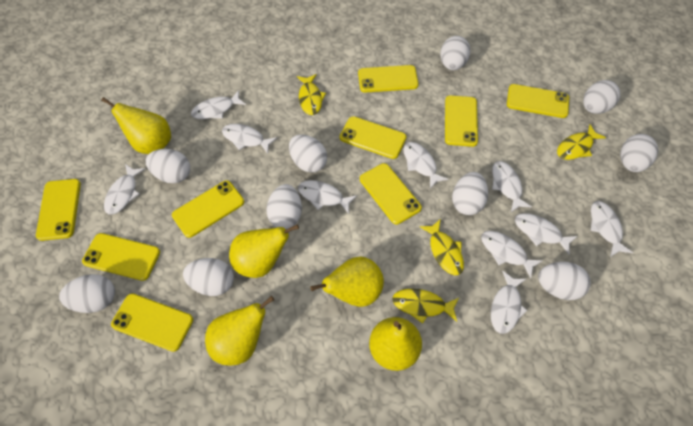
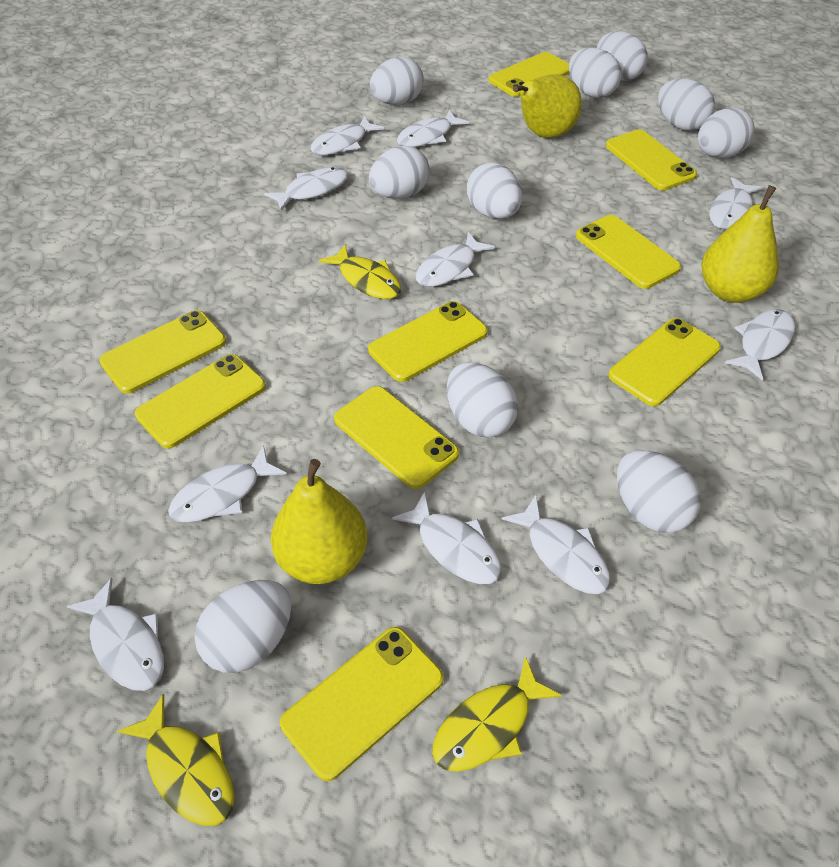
yellow fish: 4 -> 3
yellow pear: 5 -> 3

